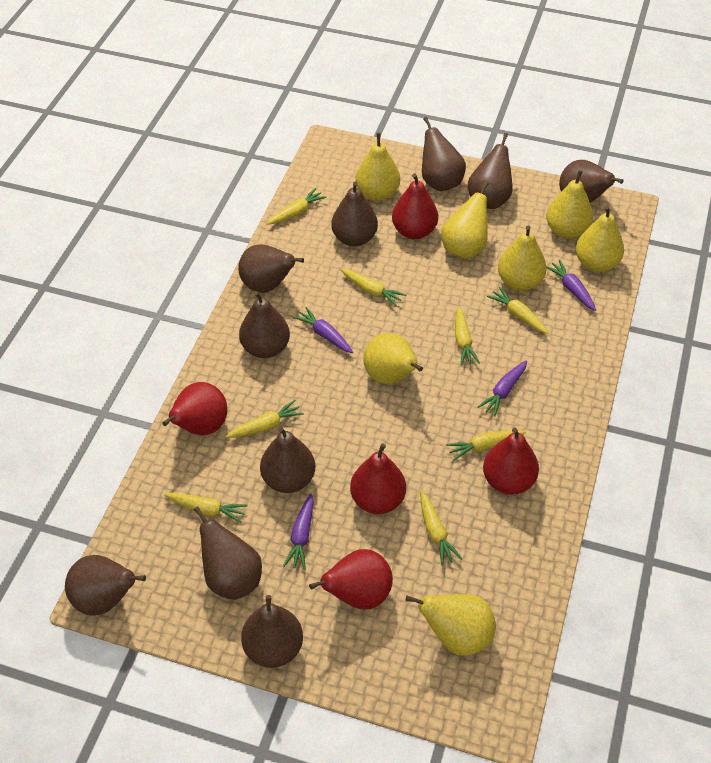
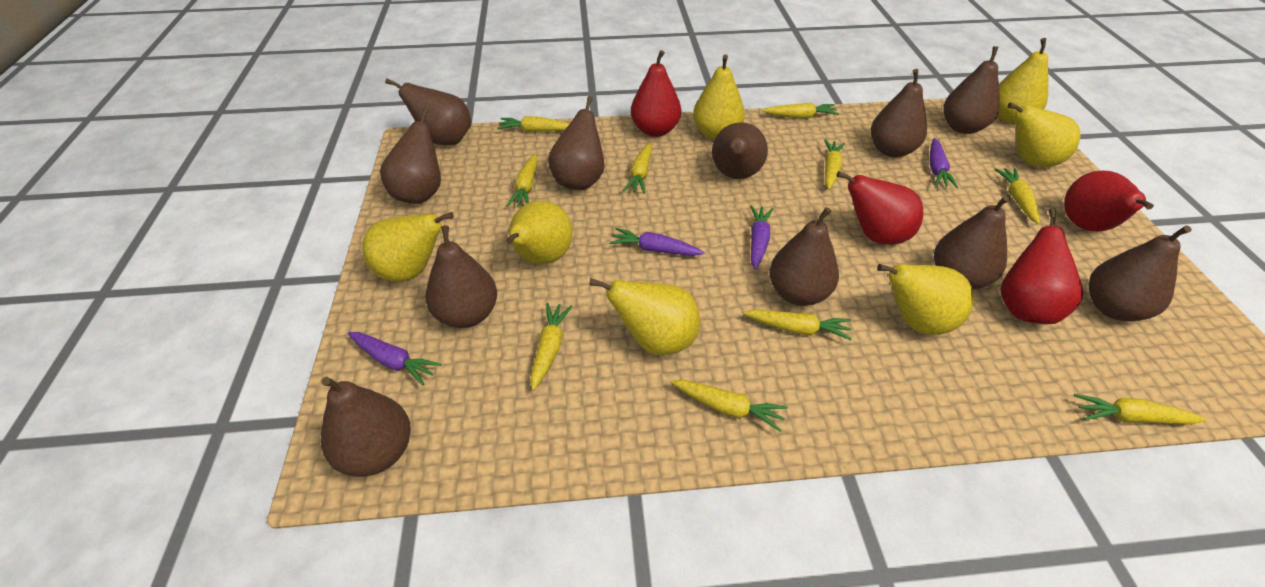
brown pear: 10 -> 11
red pear: 5 -> 4
yellow carrot: 8 -> 10

